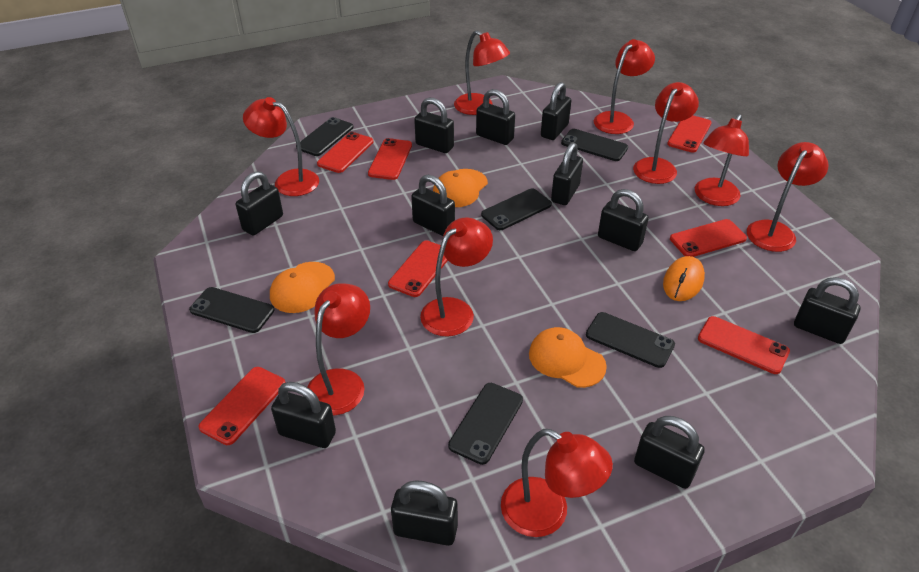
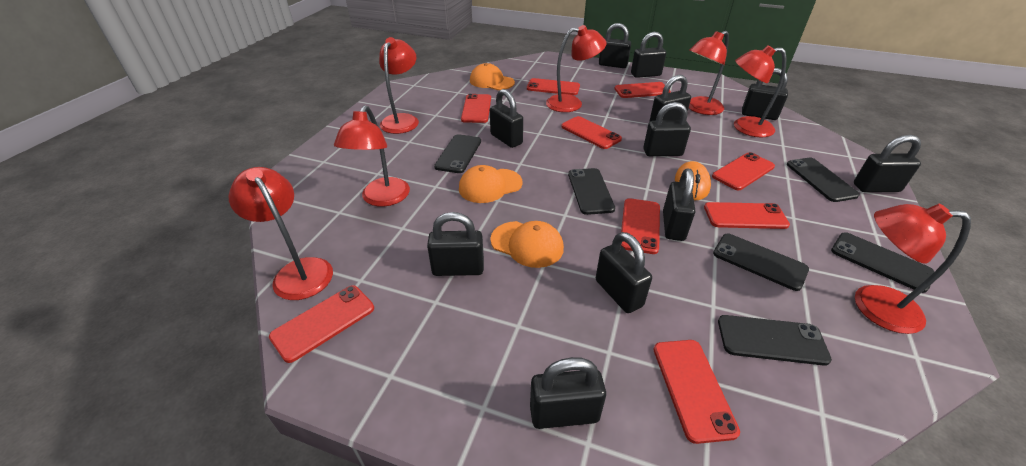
red lamp: 9 -> 7
red phone: 7 -> 9

